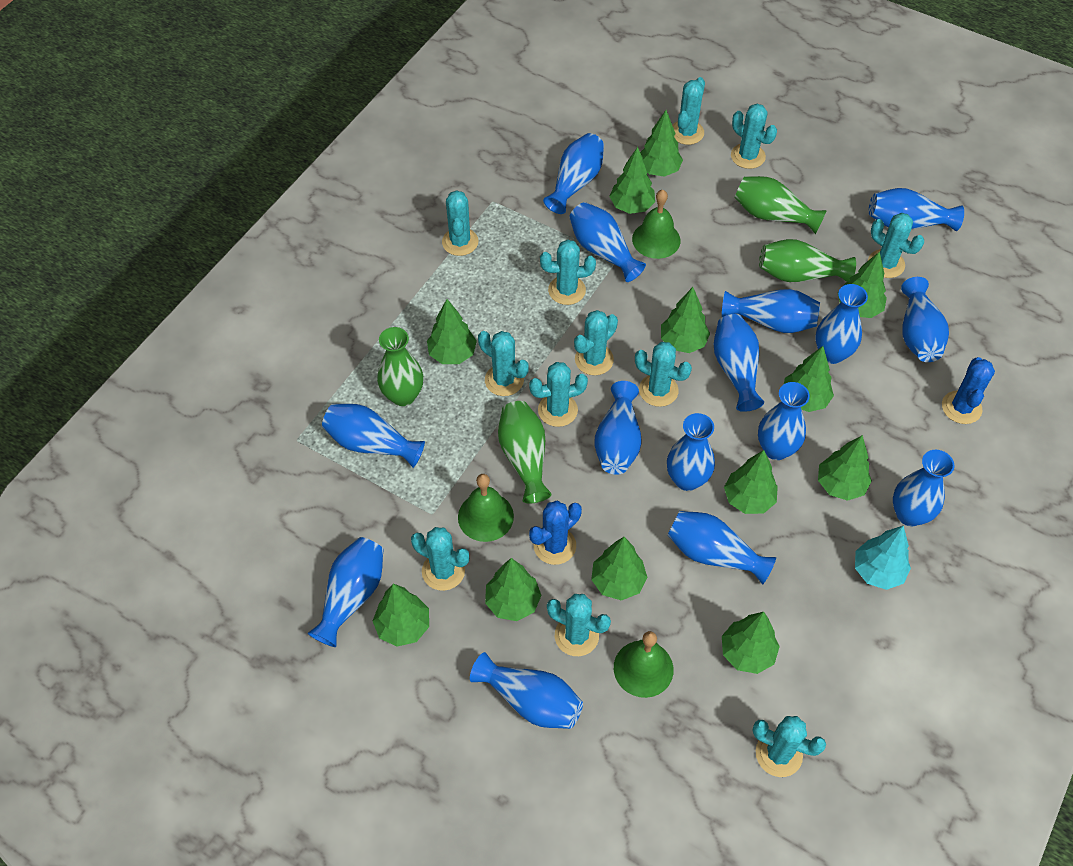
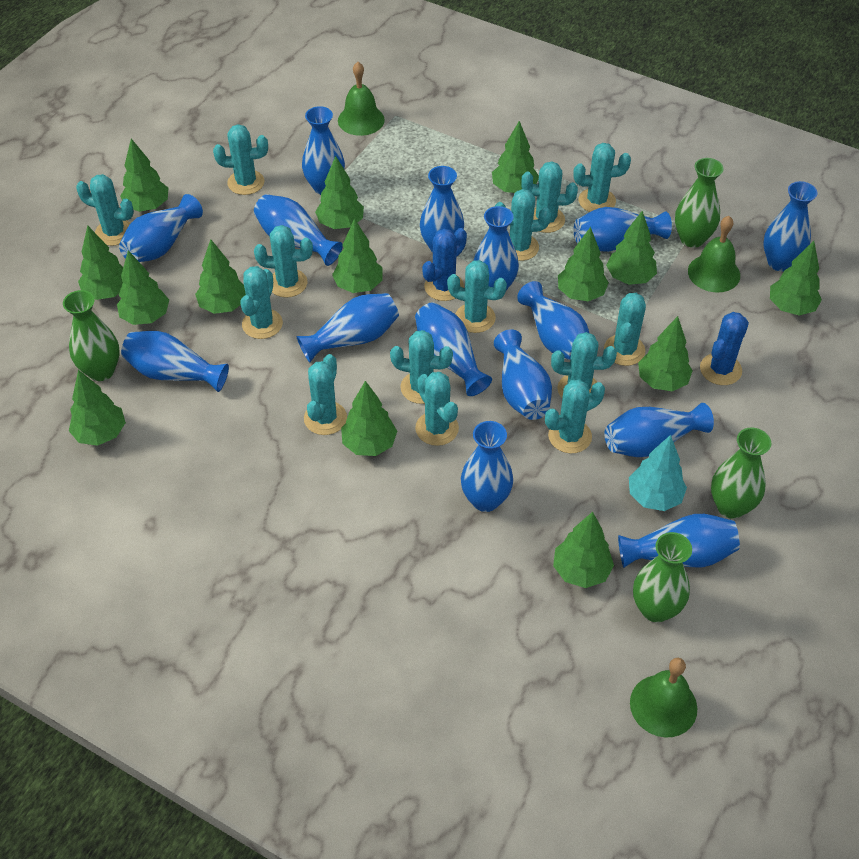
green tree: 12 -> 14
turquoise cactus: 12 -> 14

